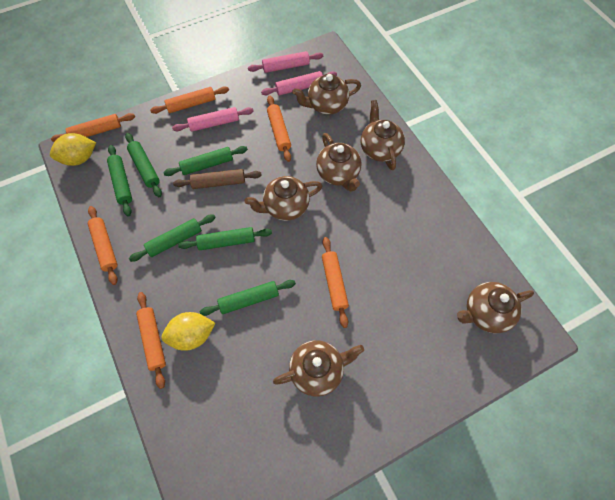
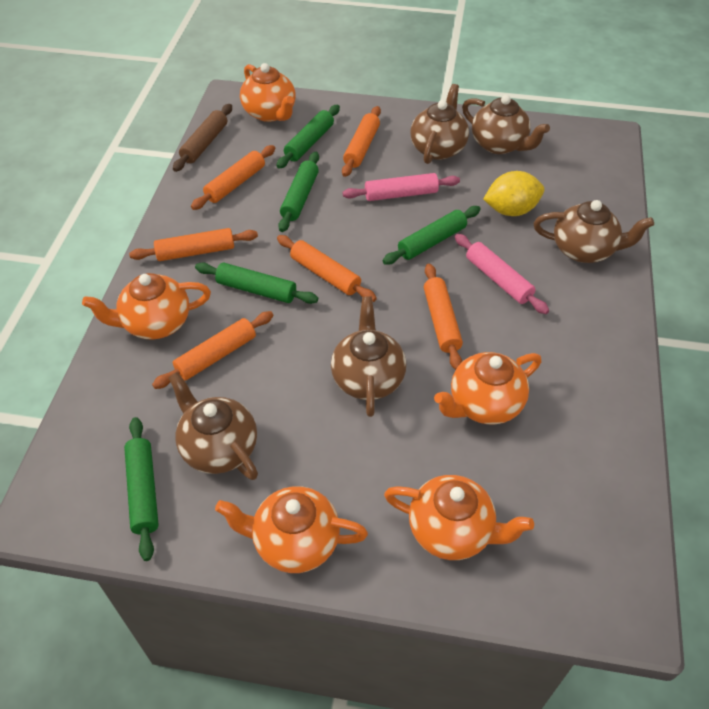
brown teapot: 6 -> 5
green rolling pin: 6 -> 5
orange teapot: 0 -> 5
pink rolling pin: 3 -> 2
yellow lemon: 2 -> 1

